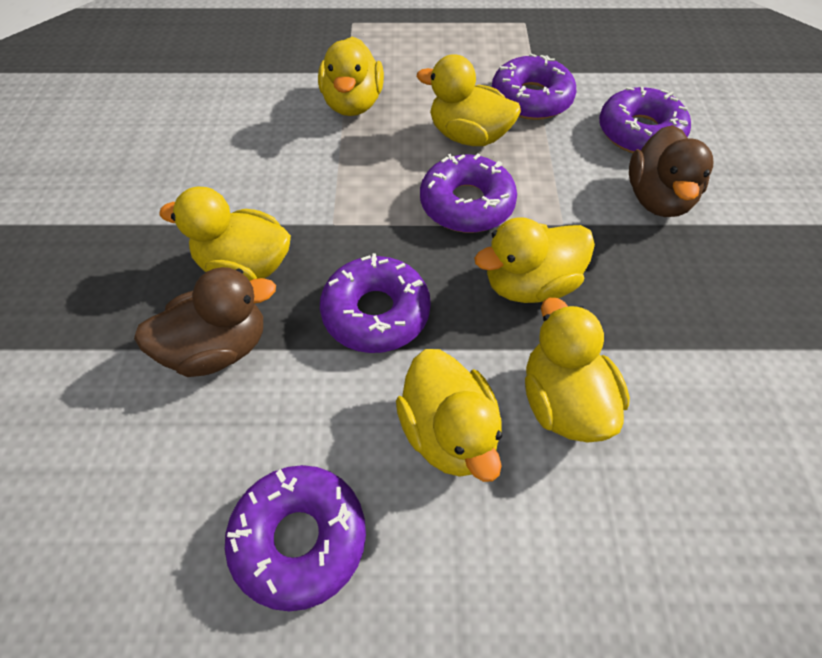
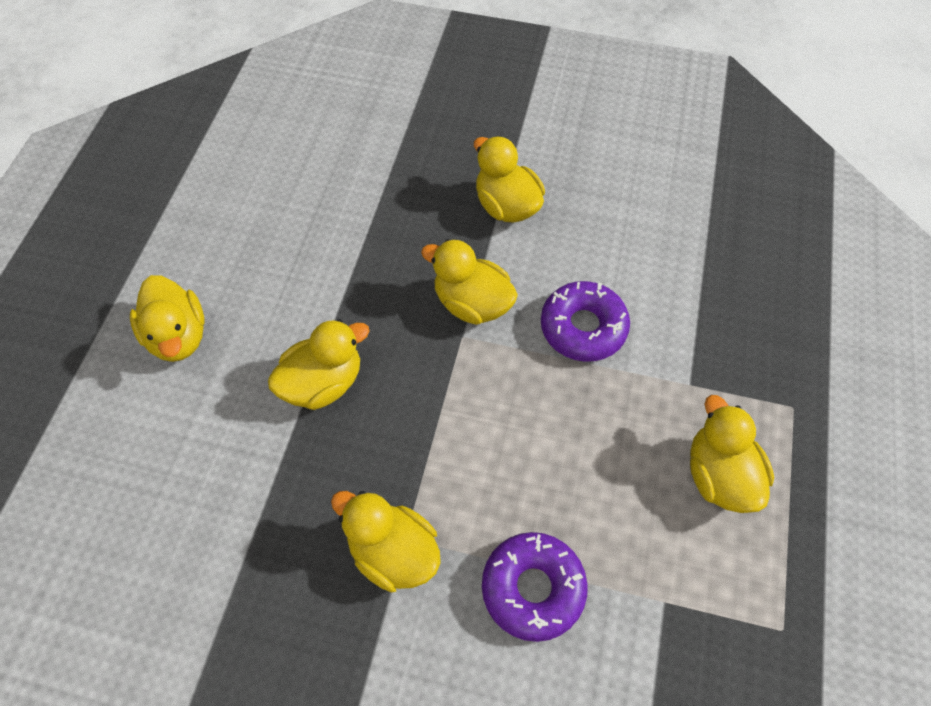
brown duck: 2 -> 0
purple donut: 5 -> 2

